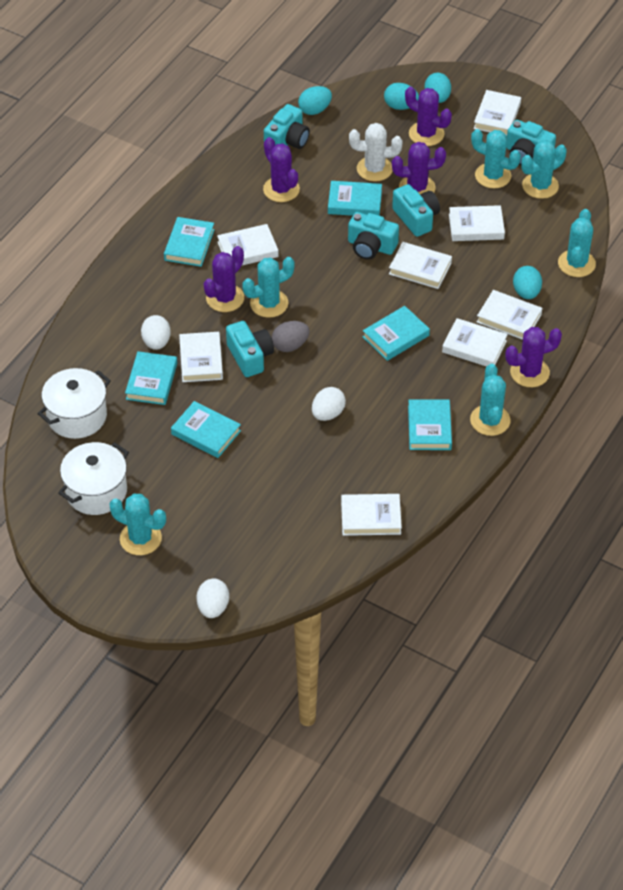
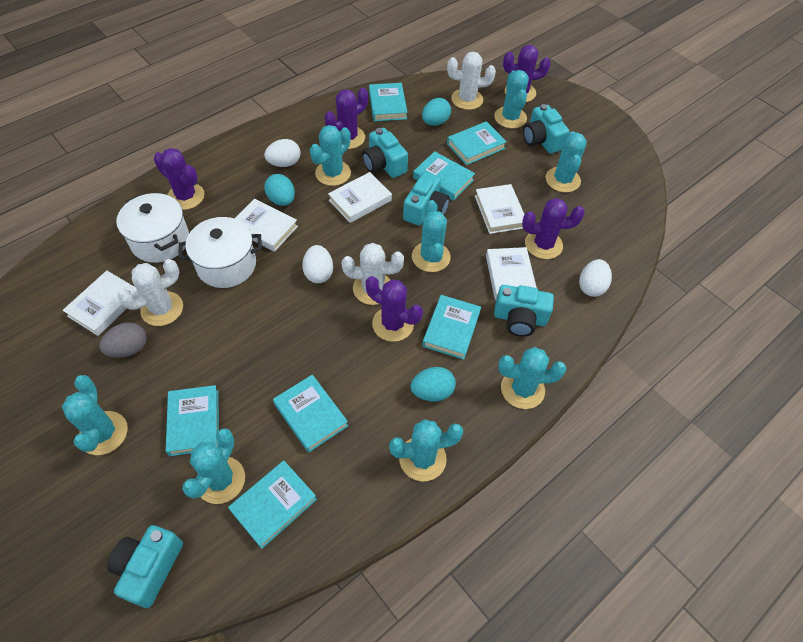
turquoise book: 6 -> 7
turquoise cactus: 6 -> 8
turquoise egg: 4 -> 3
white book: 8 -> 5
white cactus: 1 -> 3

